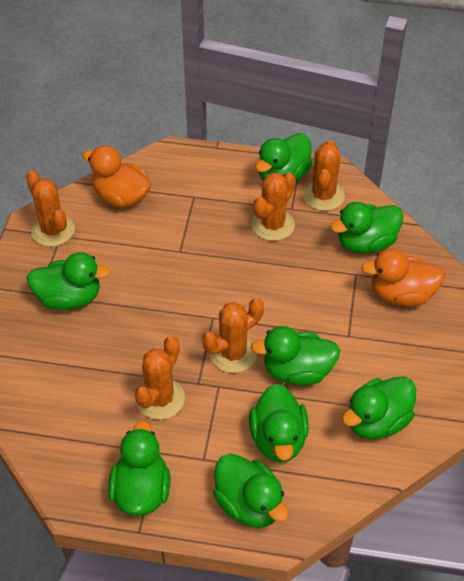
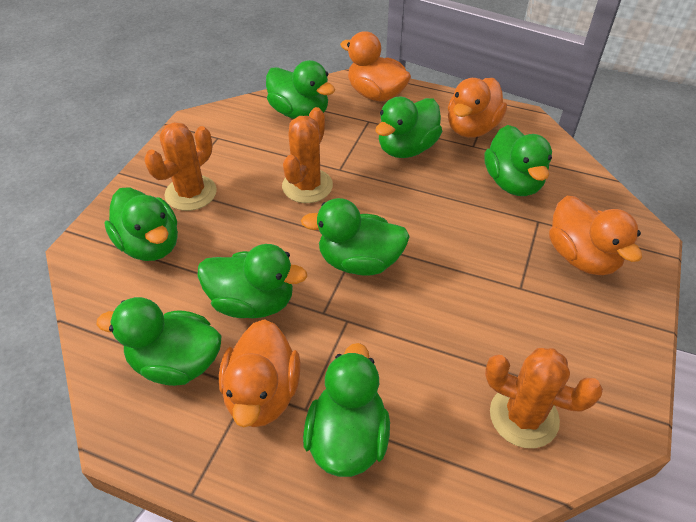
orange cactus: 5 -> 3
orange duck: 2 -> 4

